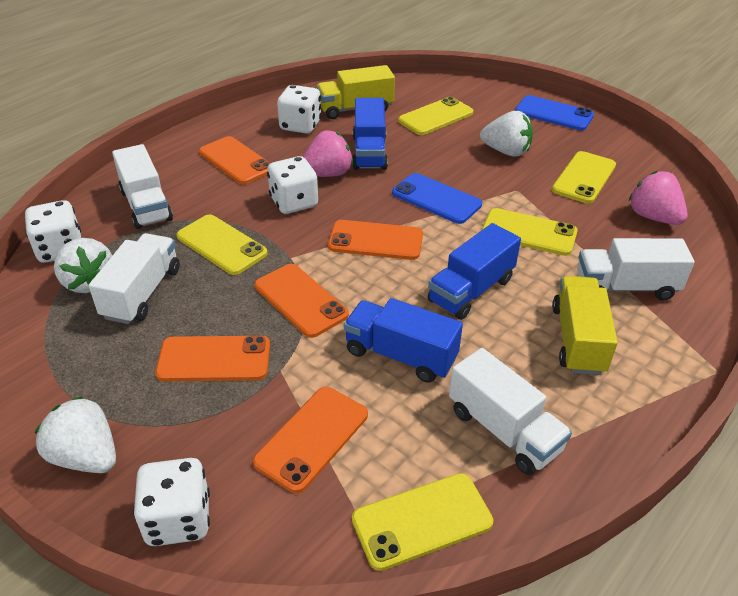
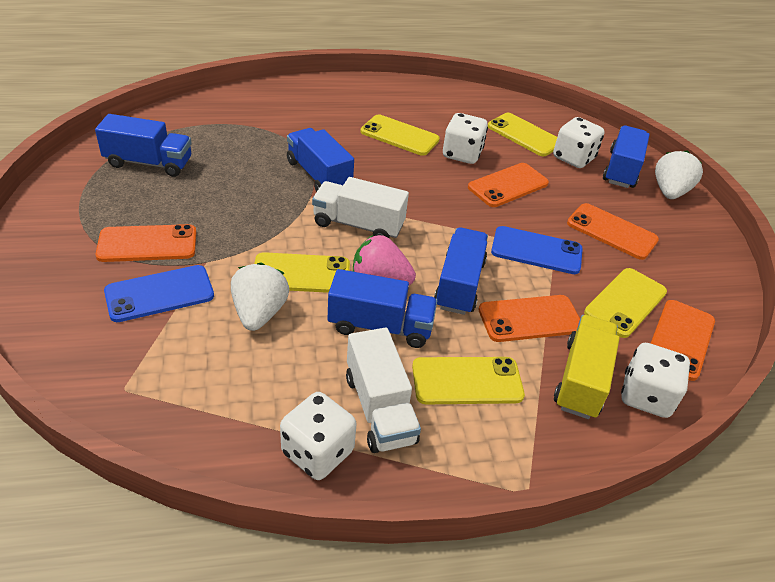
blue truck: 3 -> 5
pink strawberry: 2 -> 1
white strawberry: 3 -> 2
white truck: 4 -> 2
yellow truck: 2 -> 1

